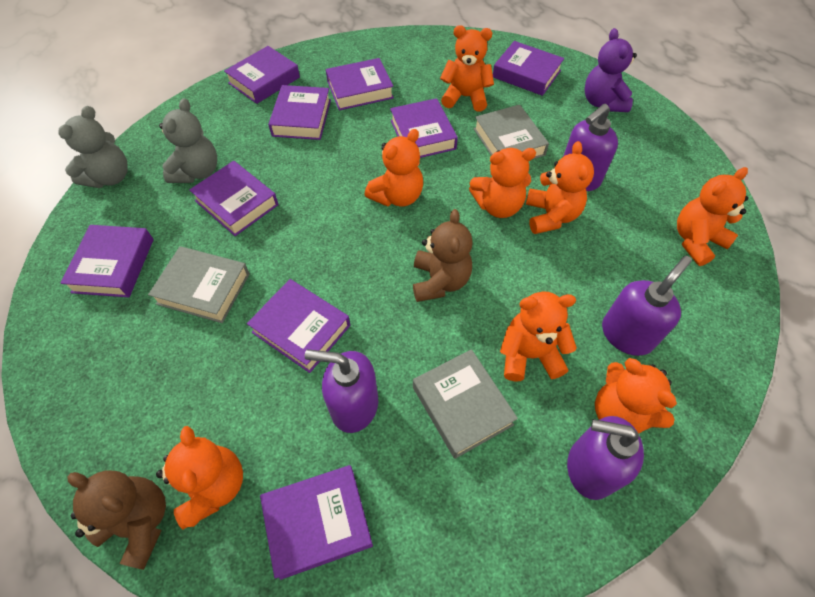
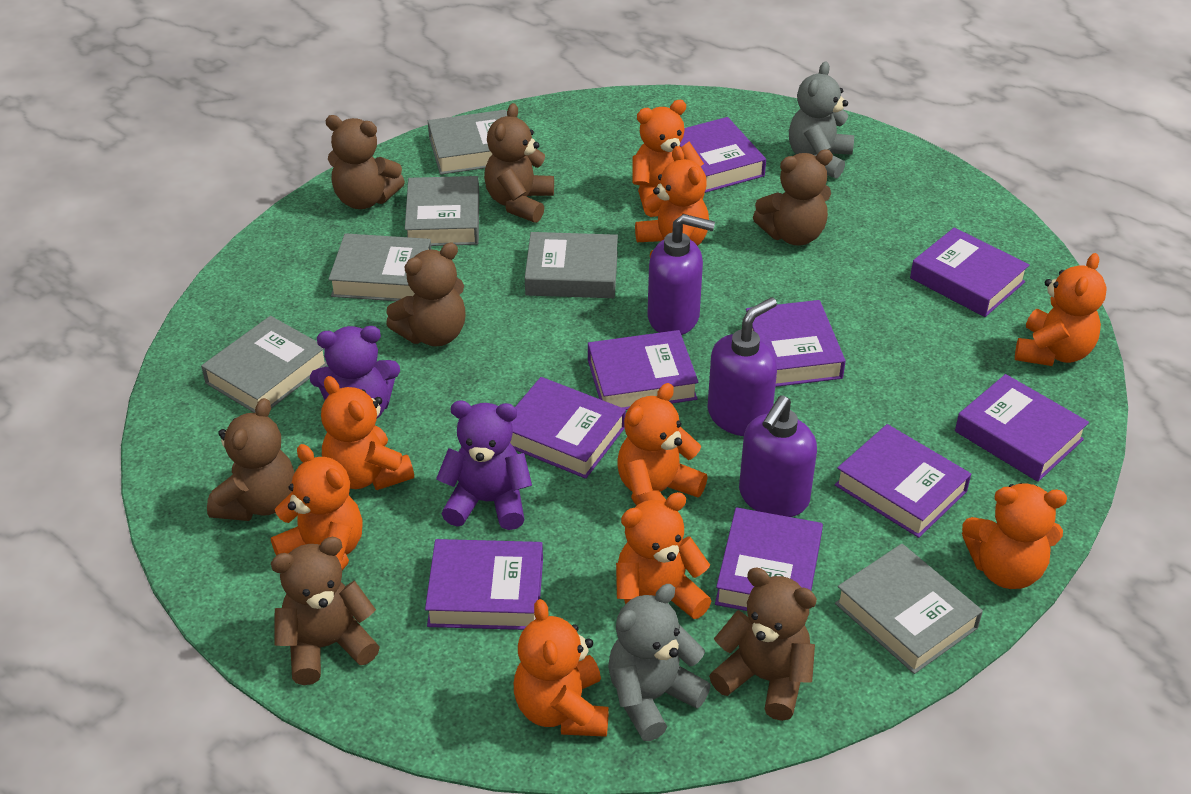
brown teddy bear: 2 -> 7
grey book: 3 -> 6
orange teddy bear: 8 -> 9
purple soap dispenser: 4 -> 3
purple teddy bear: 1 -> 2

